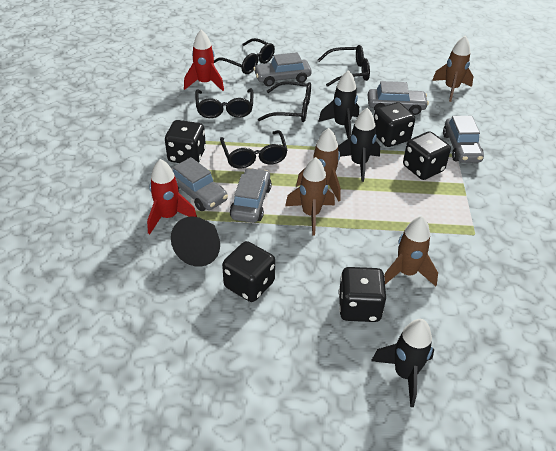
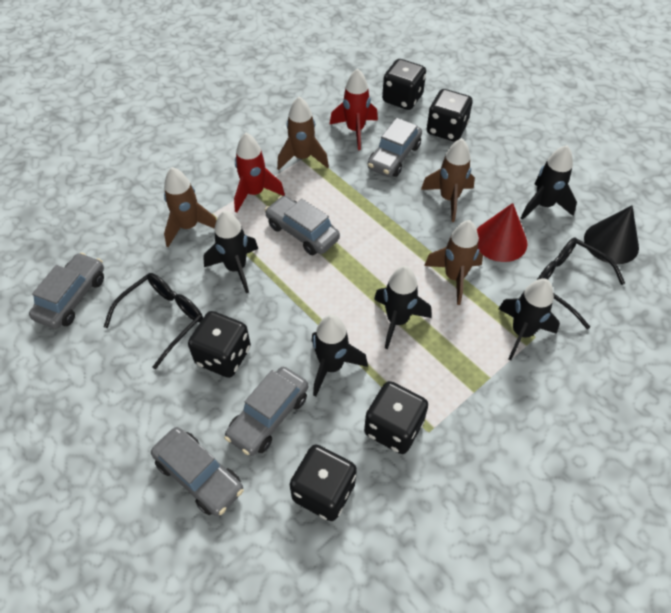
black glasses: 5 -> 2
black rocket: 3 -> 5
red cone: 0 -> 1

